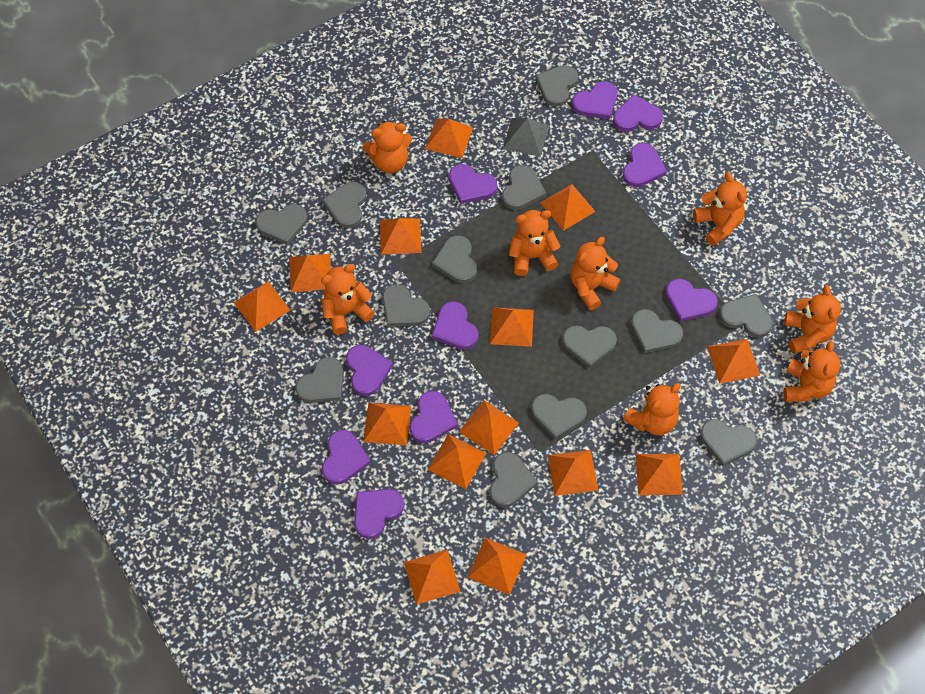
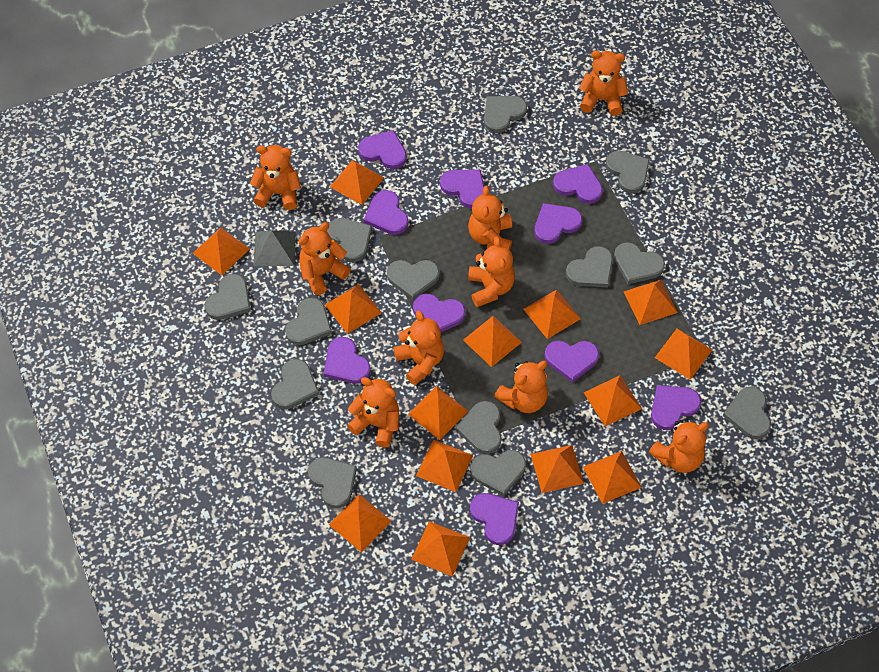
orange teddy bear: 8 -> 9

